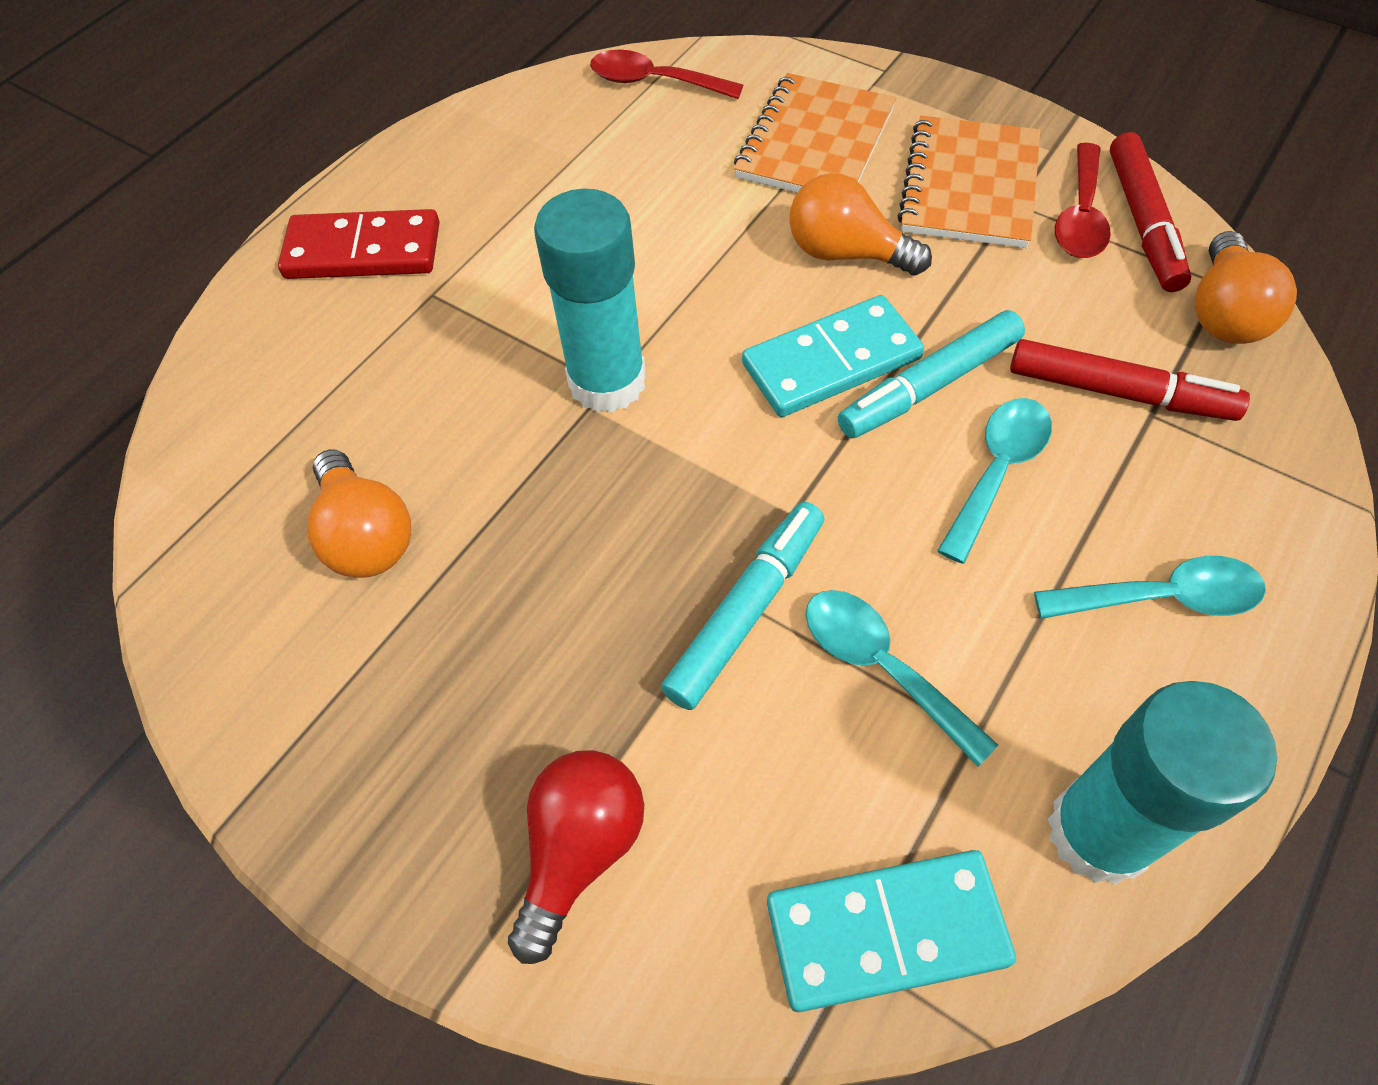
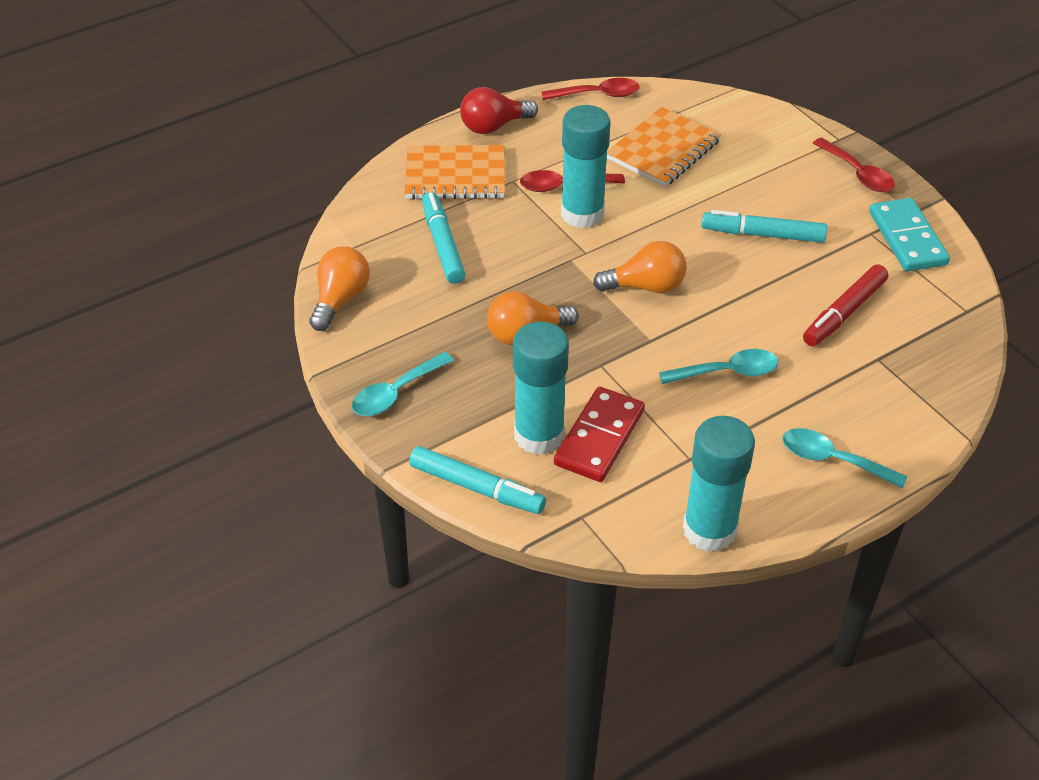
red marker: 2 -> 1
red spoon: 2 -> 3
turquoise domino: 2 -> 1
turquoise glue stick: 2 -> 3
turquoise marker: 2 -> 3

